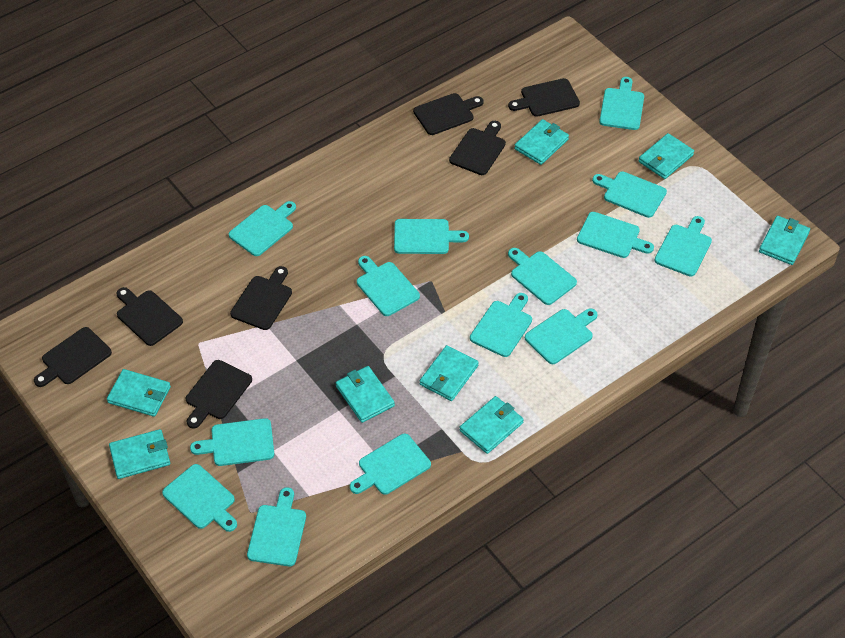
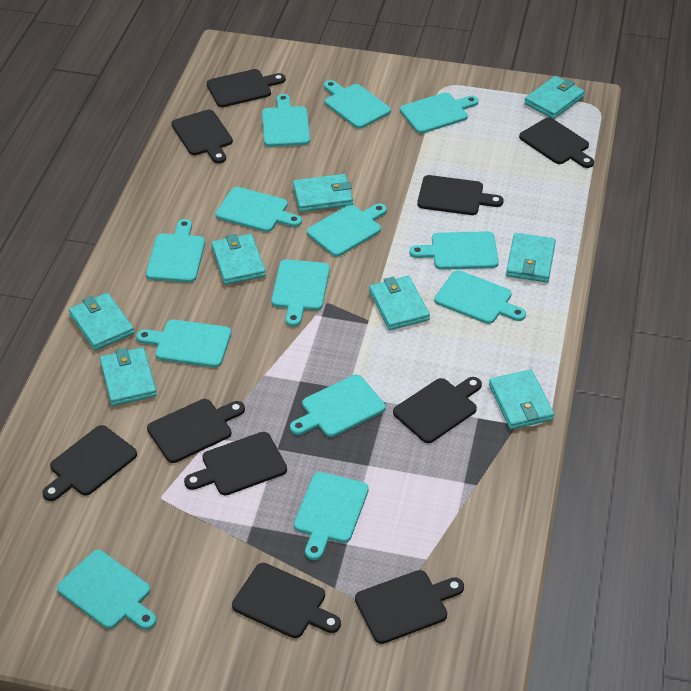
black cutting board: 7 -> 10
turquoise cutting board: 14 -> 13

